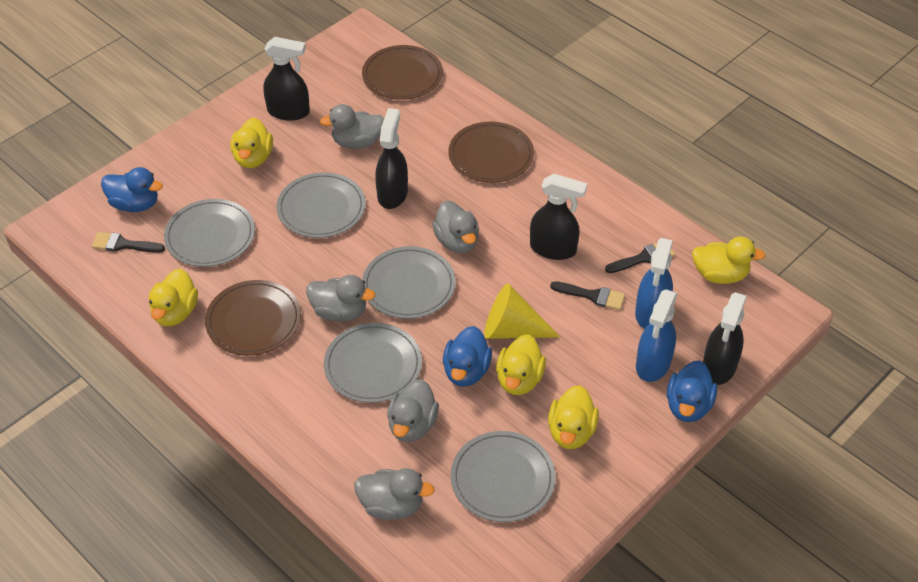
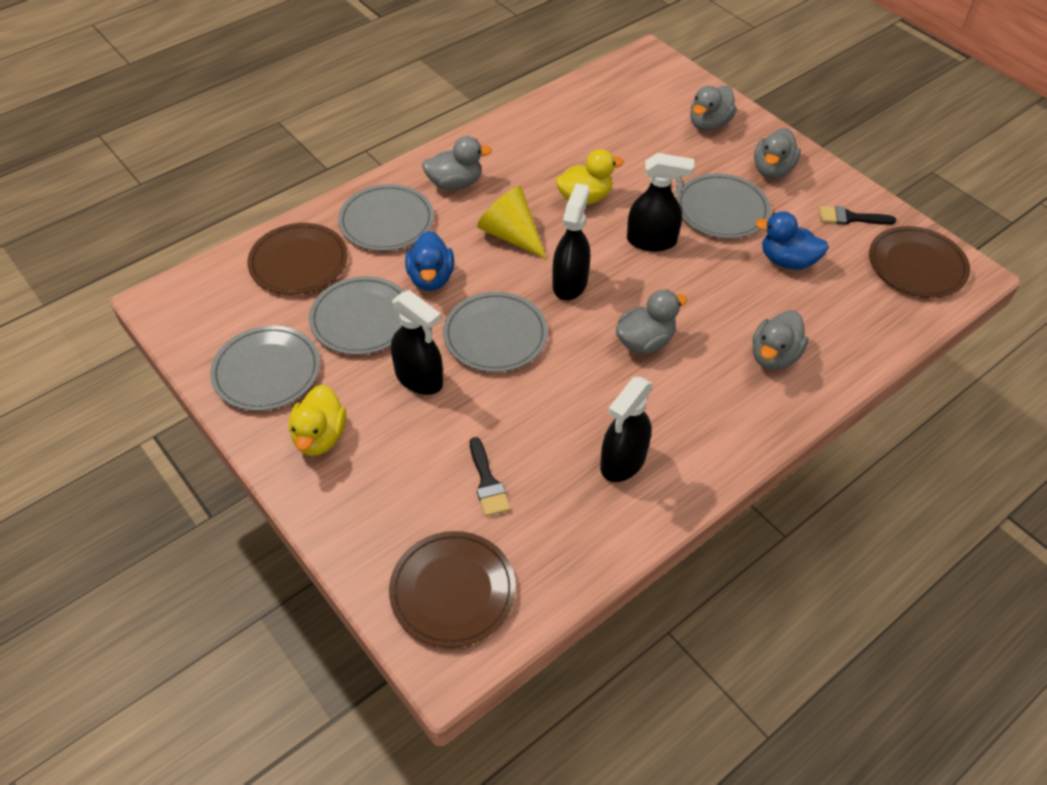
black brush: 3 -> 2
blue duck: 3 -> 2
blue spray bottle: 2 -> 0
yellow duck: 5 -> 2

